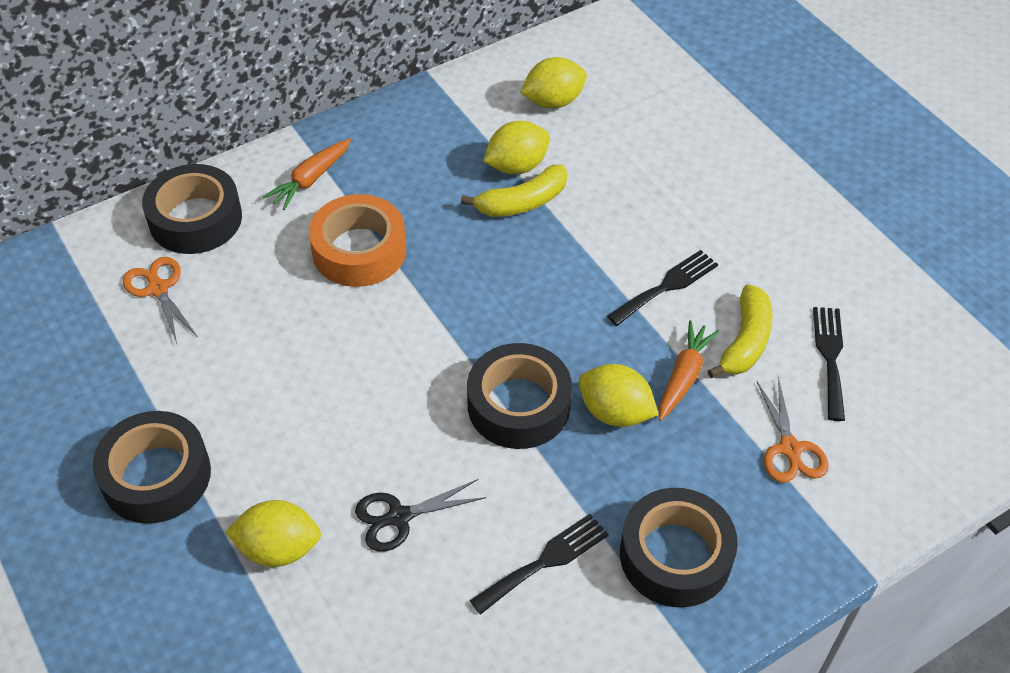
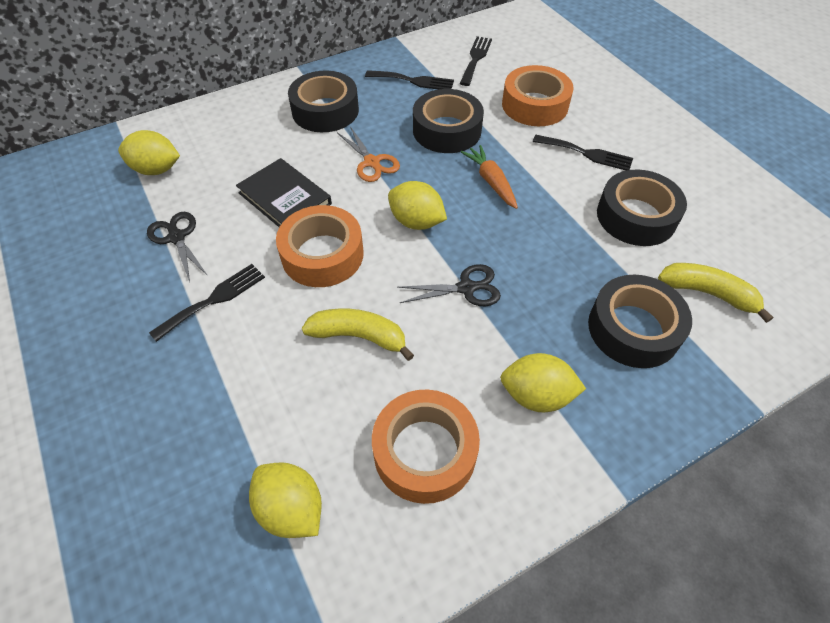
black book: 0 -> 1
black fork: 3 -> 4
black scissors: 1 -> 2
orange carrot: 2 -> 1
orange scissors: 2 -> 1
orange tape: 1 -> 3

